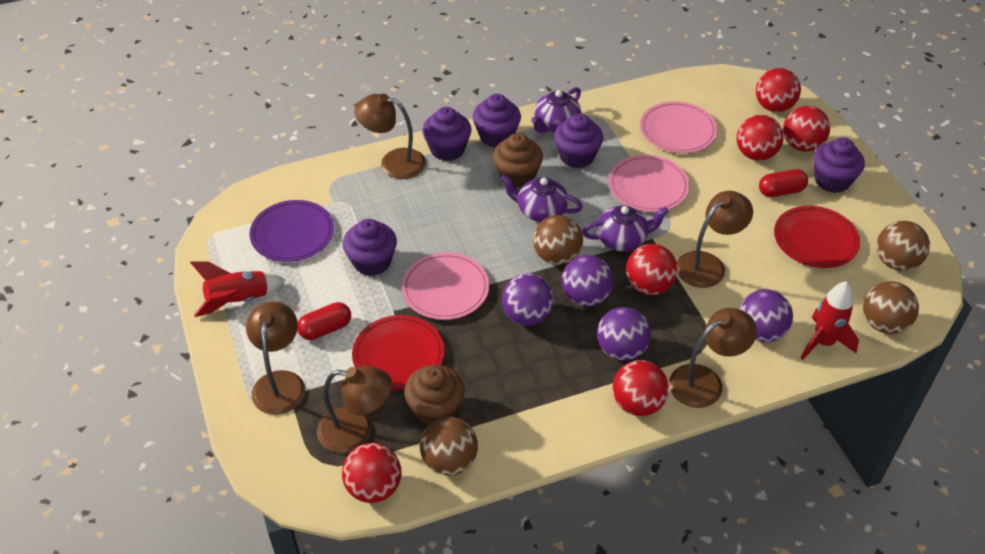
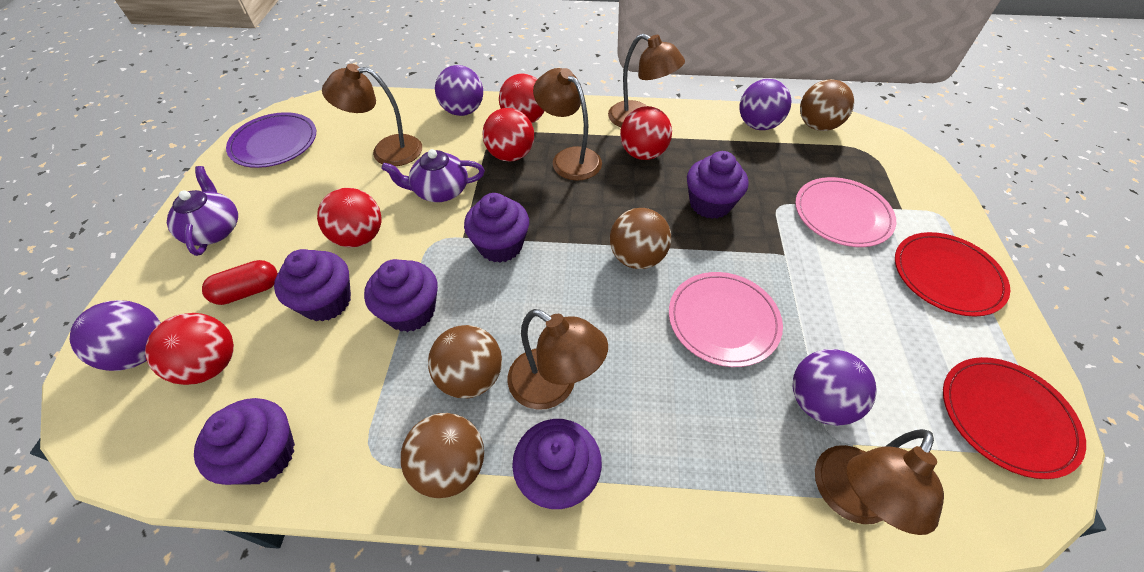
brown cupcake: 2 -> 0
pink plate: 3 -> 2
purple cupcake: 5 -> 6
purple teapot: 3 -> 2
red ball: 6 -> 5
red capsule: 2 -> 1
red rocket: 2 -> 0

